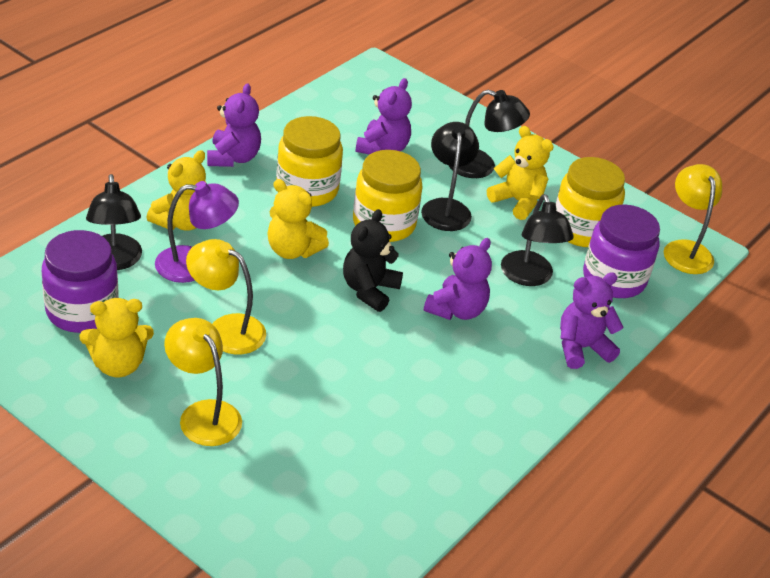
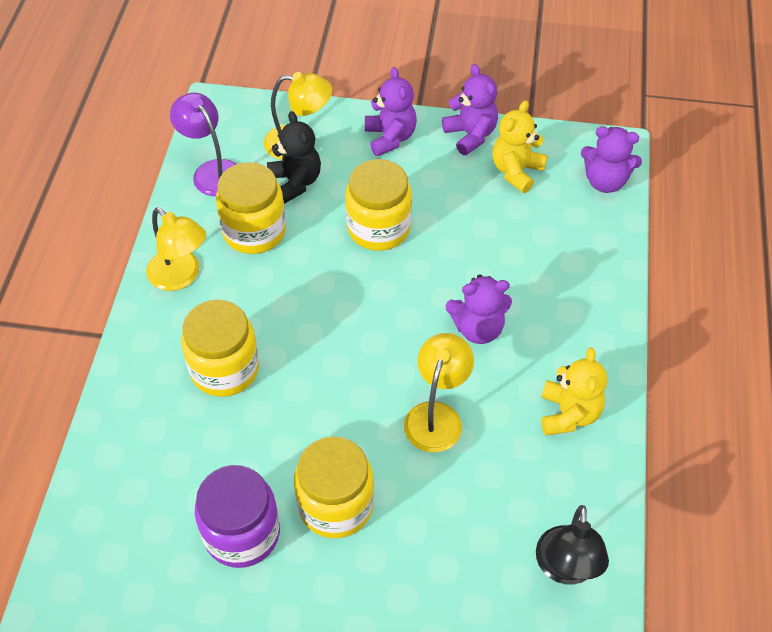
black lamp: 4 -> 1
purple jar: 2 -> 1
yellow jar: 3 -> 4
yellow teddy bear: 4 -> 2

